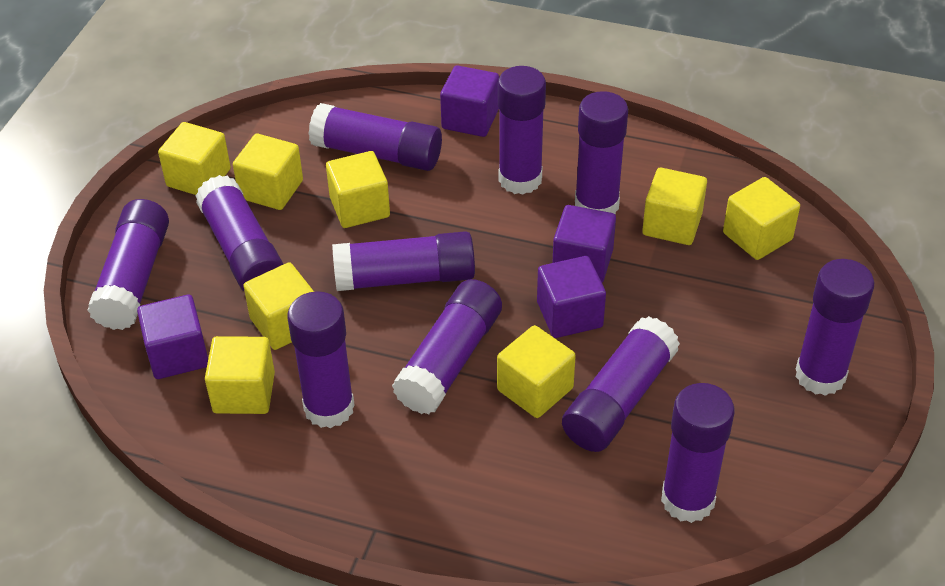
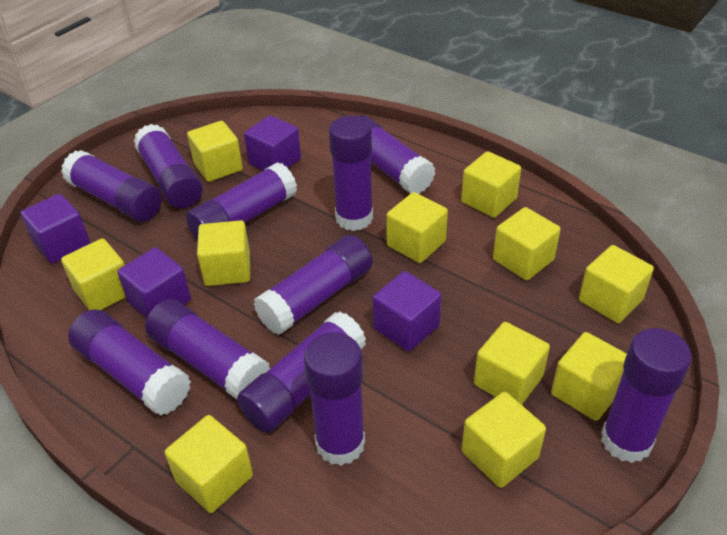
yellow cube: 8 -> 11

